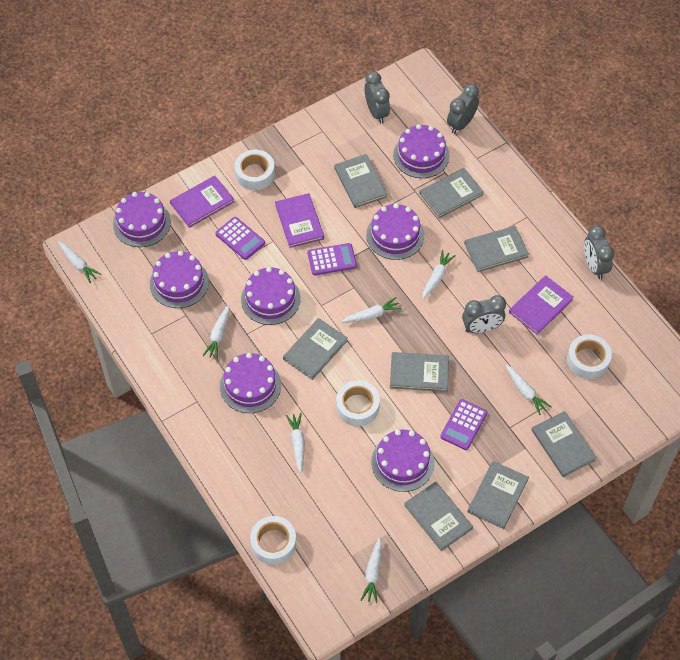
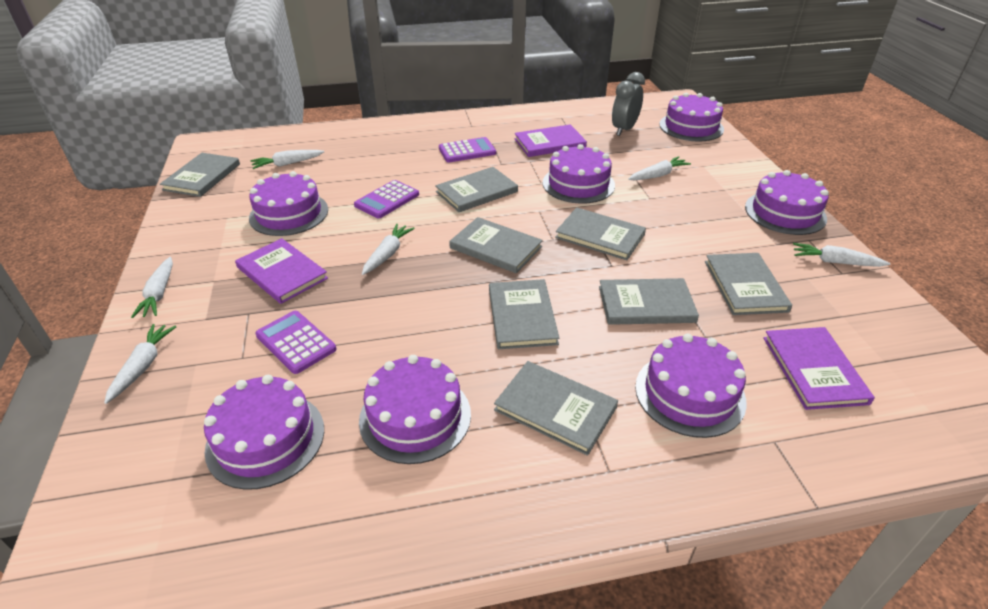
grey clock: 4 -> 1
white carrot: 7 -> 6
white tape: 4 -> 0

